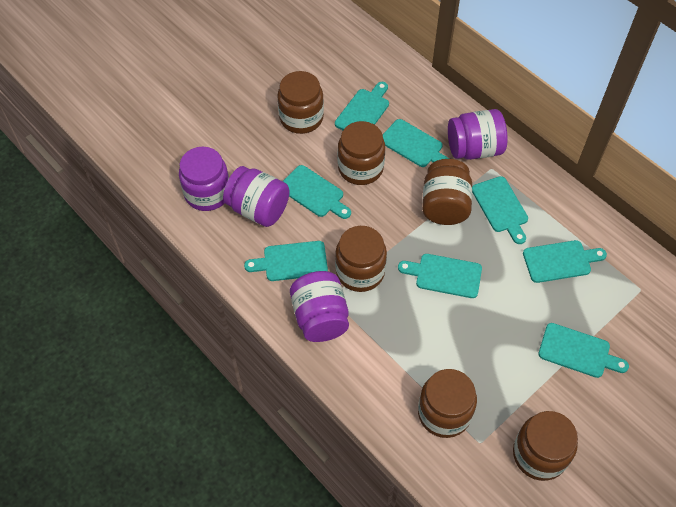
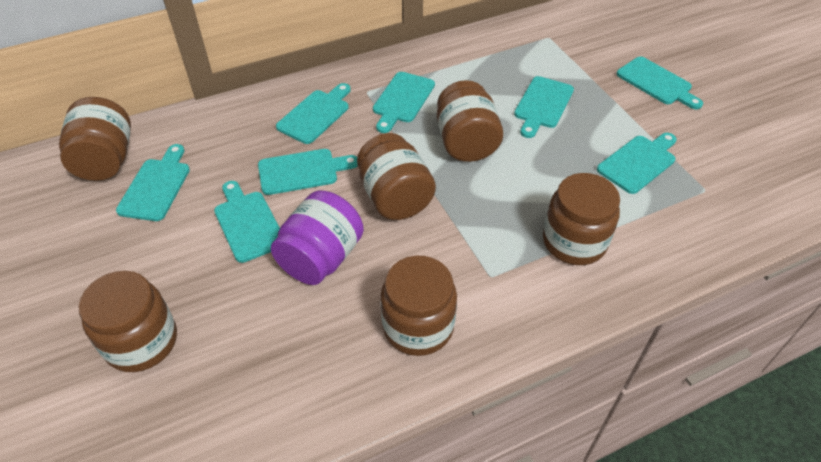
purple jar: 4 -> 1

